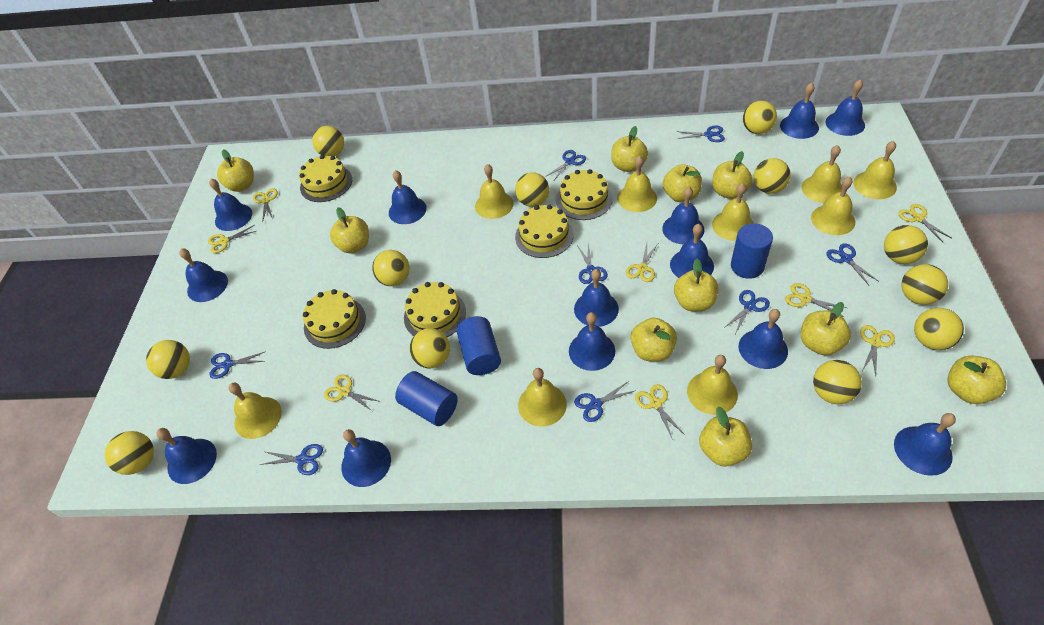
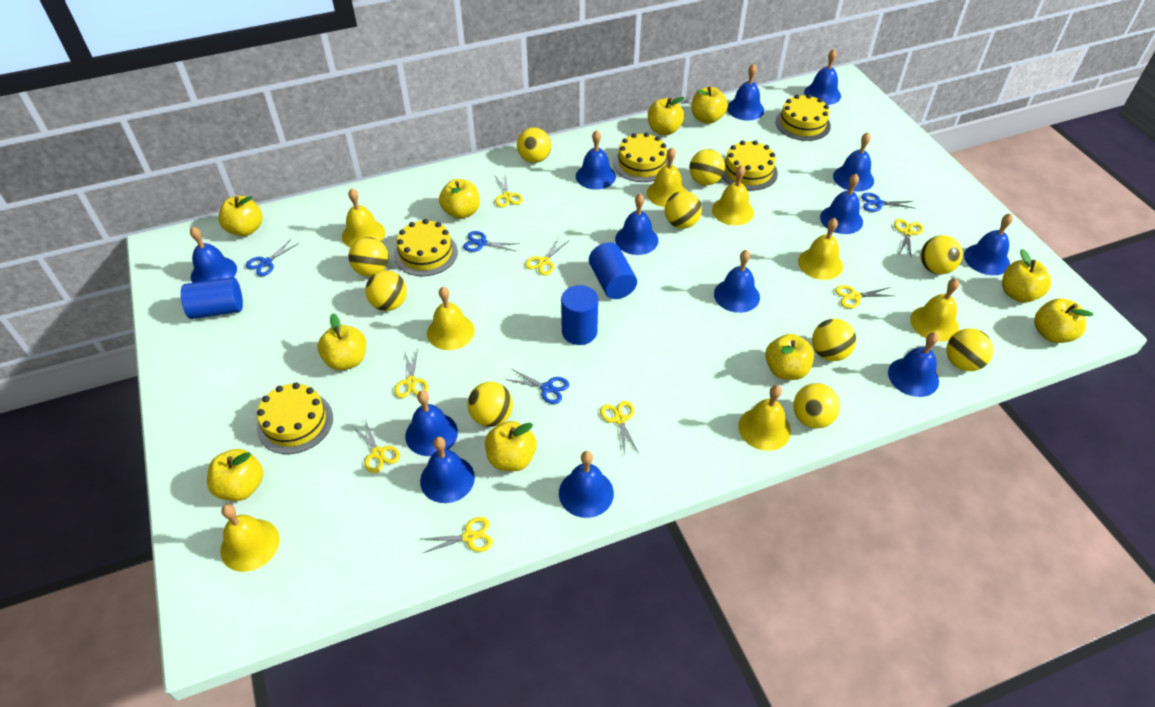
blue scissors: 8 -> 4
yellow ball: 12 -> 10
yellow bell: 9 -> 8

